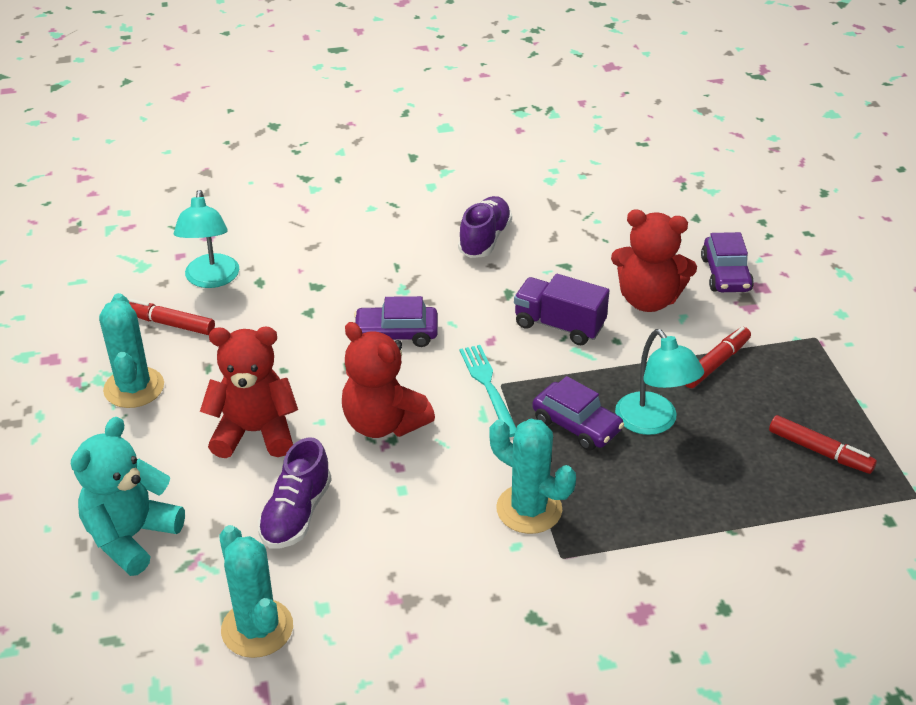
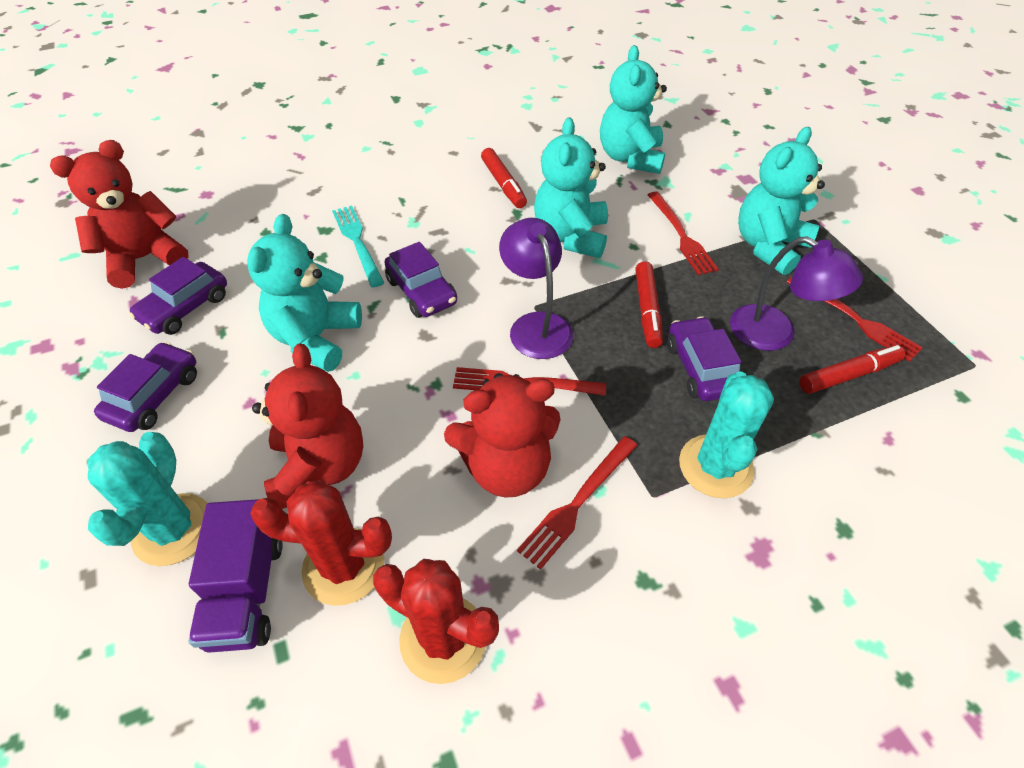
purple car: 3 -> 4
purple lamp: 0 -> 2
purple shoe: 2 -> 0
red cactus: 0 -> 2
red fork: 0 -> 4
turquoise cactus: 3 -> 2
turquoise lamp: 2 -> 0
turquoise teddy bear: 1 -> 4

